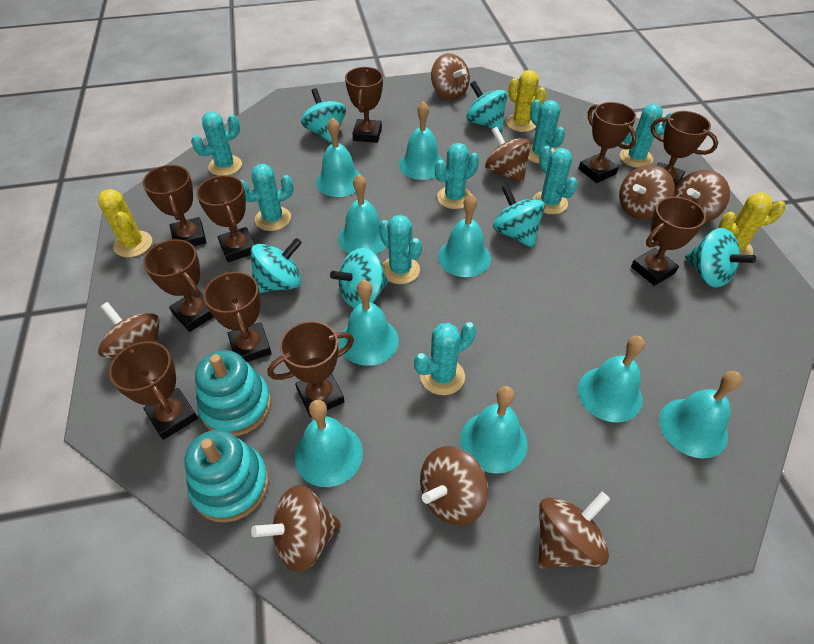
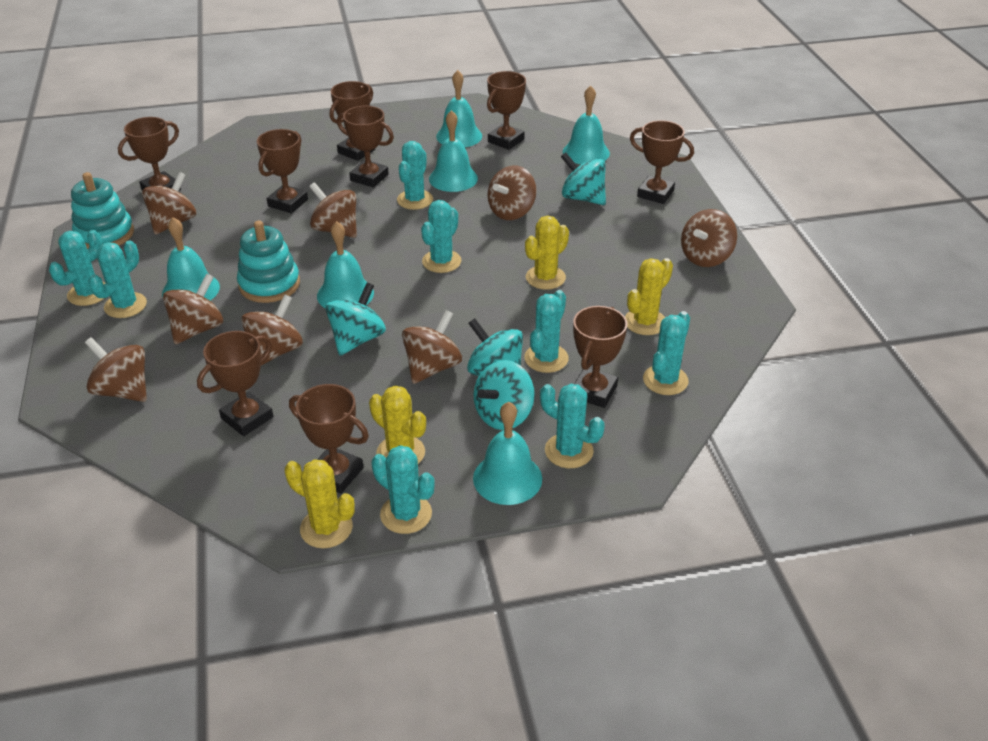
brown trophy: 10 -> 9
turquoise bell: 9 -> 6
turquoise spinning top: 6 -> 4
yellow cactus: 3 -> 4

